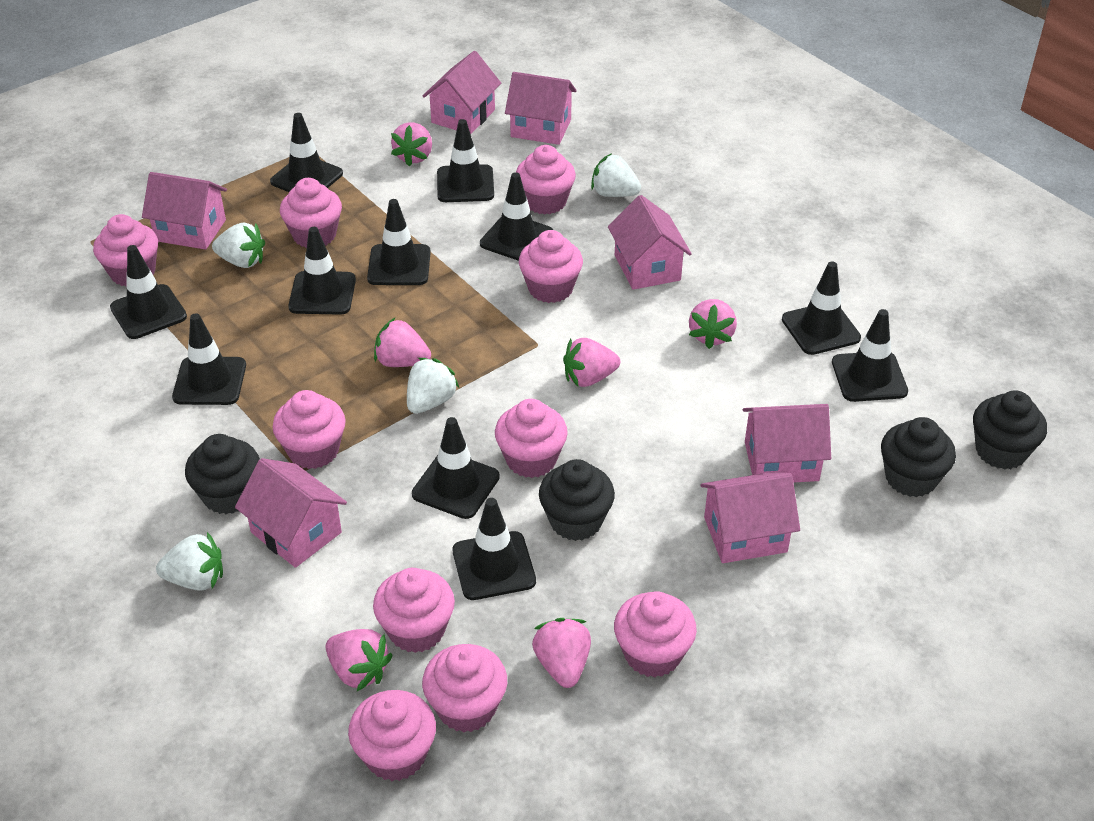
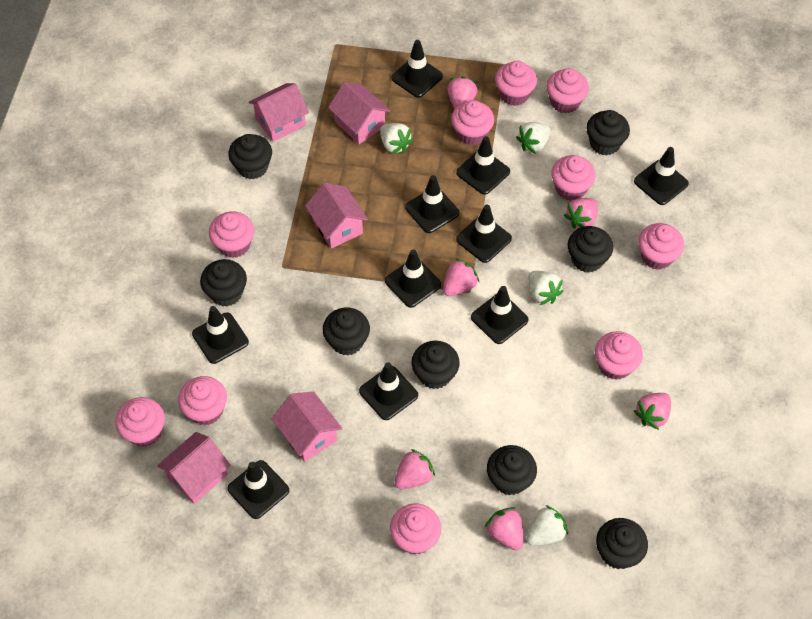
black cupcake: 4 -> 8
black traffic cone: 11 -> 10
pink house: 7 -> 5

